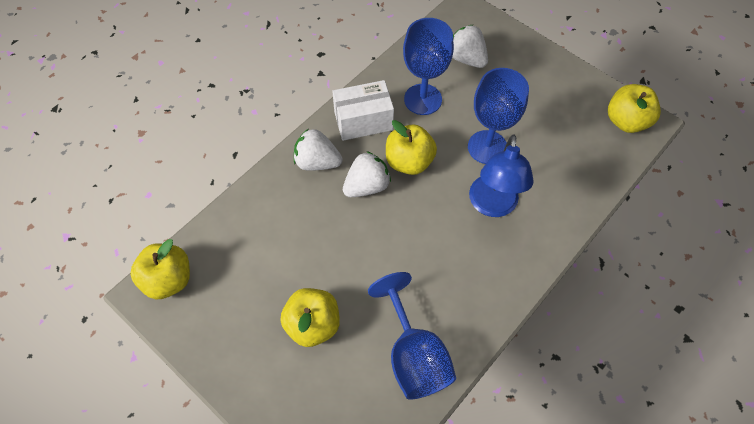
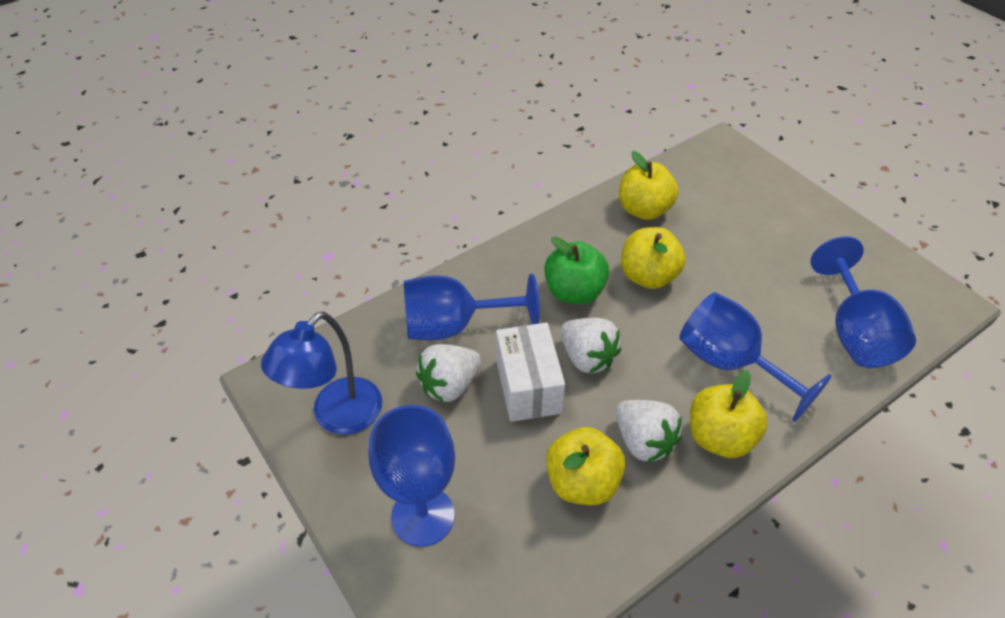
blue goblet: 3 -> 4
green apple: 0 -> 1

